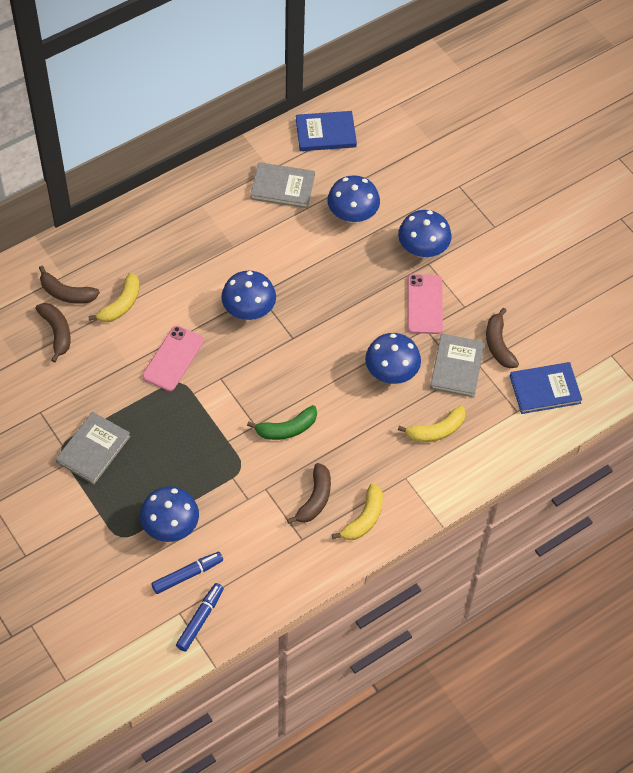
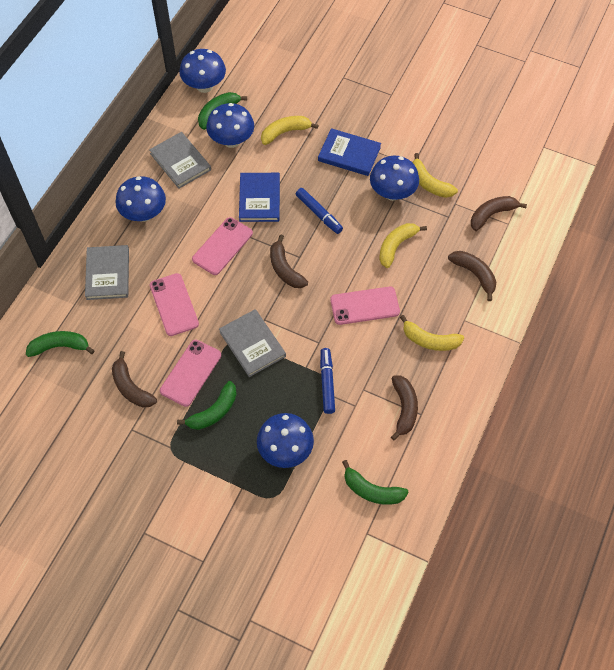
brown banana: 4 -> 5
green banana: 1 -> 4
pink phone: 2 -> 4
yellow banana: 3 -> 4

